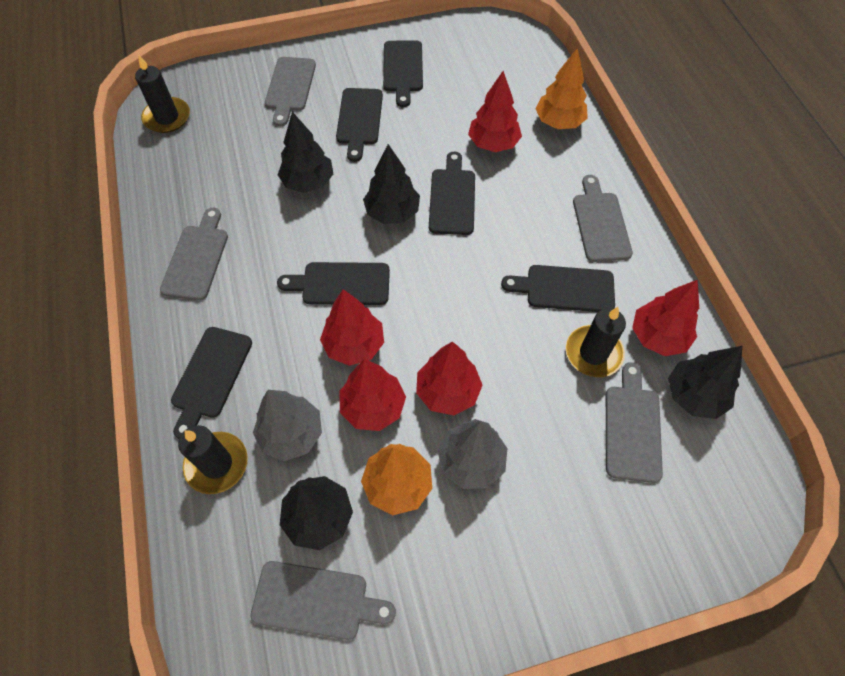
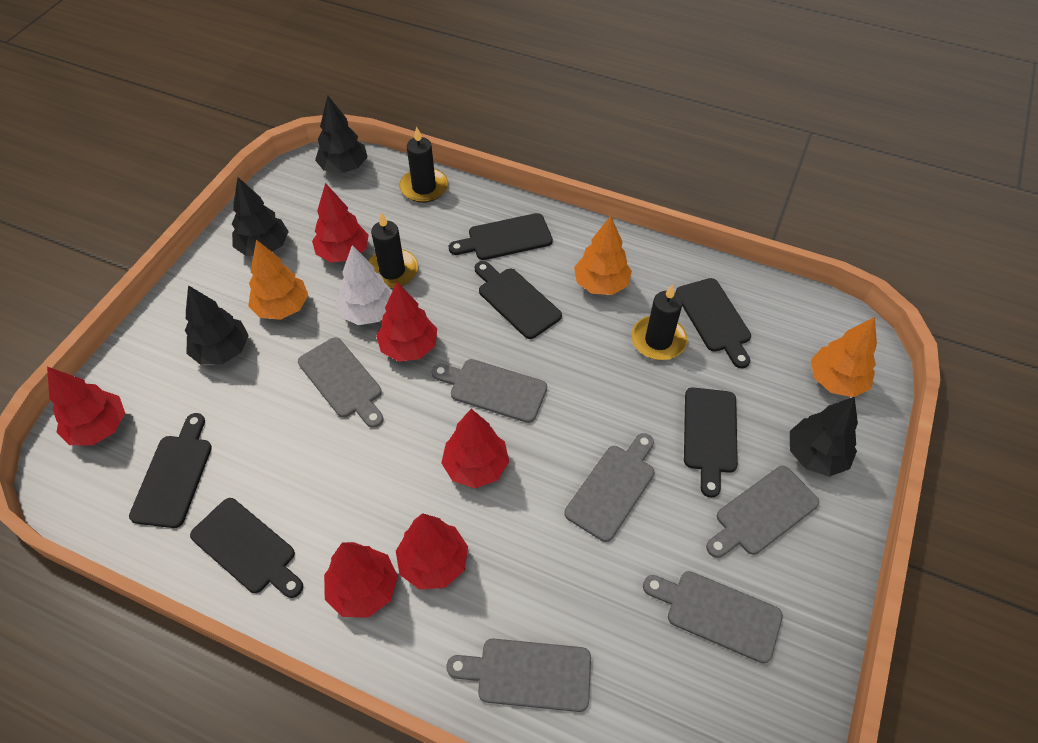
grey cutting board: 5 -> 6
grey tree: 2 -> 0
orange tree: 2 -> 3
red tree: 5 -> 6
white tree: 0 -> 1

